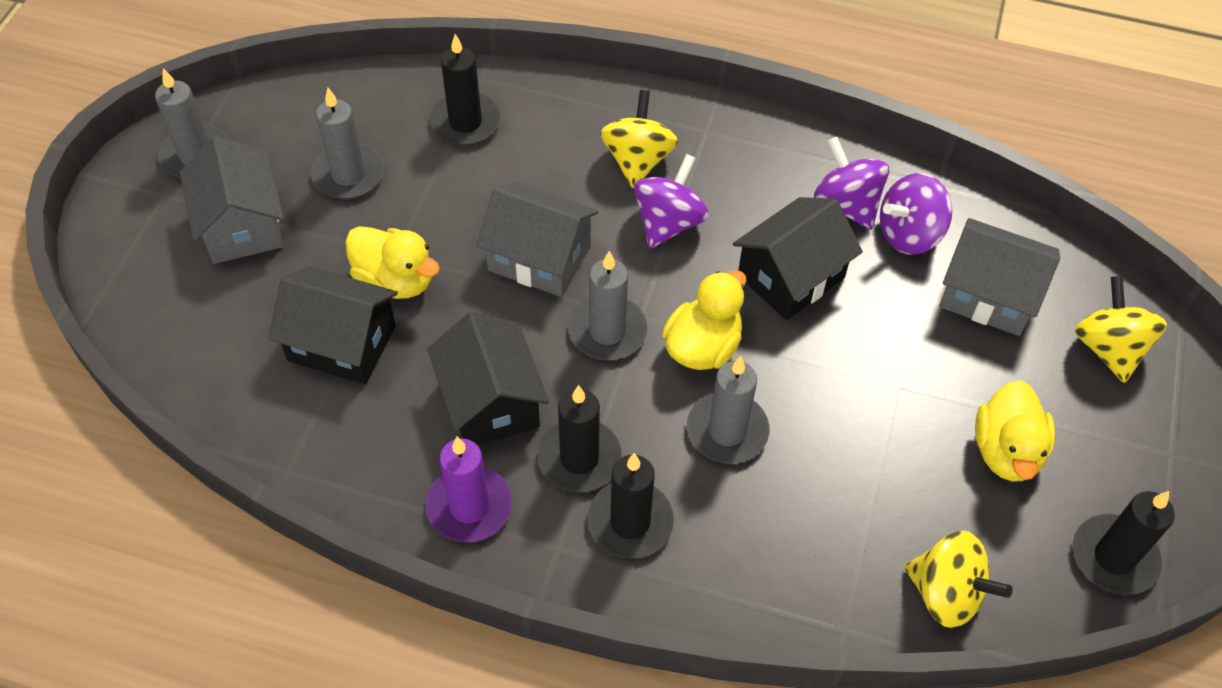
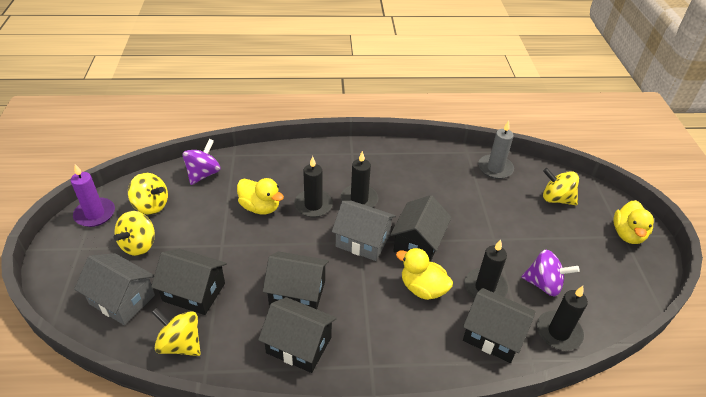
black house: 3 -> 5
grey candle: 4 -> 1
grey house: 3 -> 2
purple spinning top: 3 -> 2
yellow spinning top: 3 -> 4

